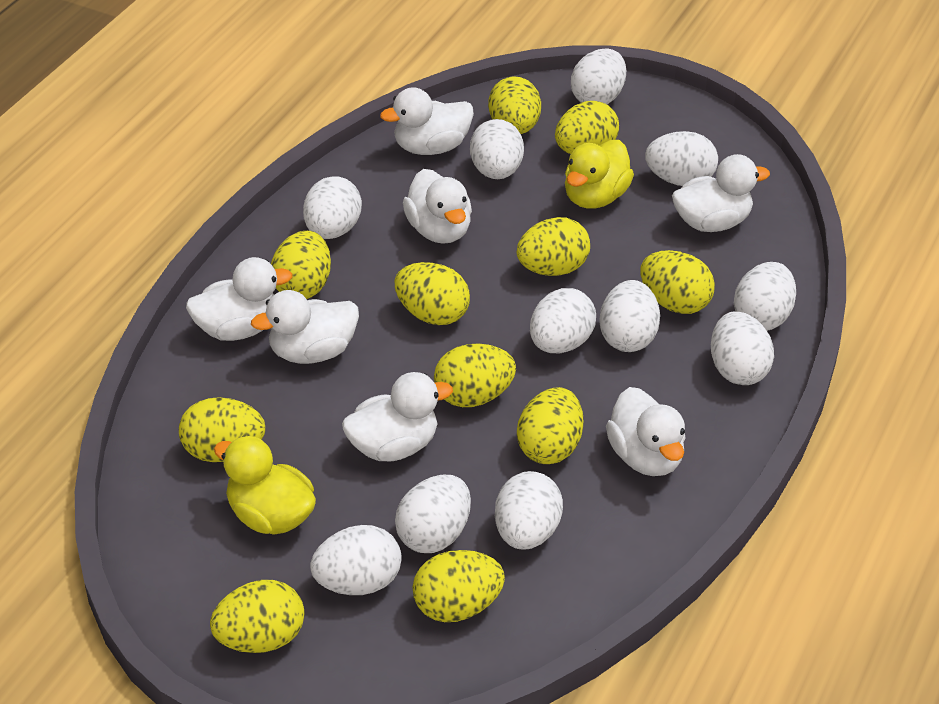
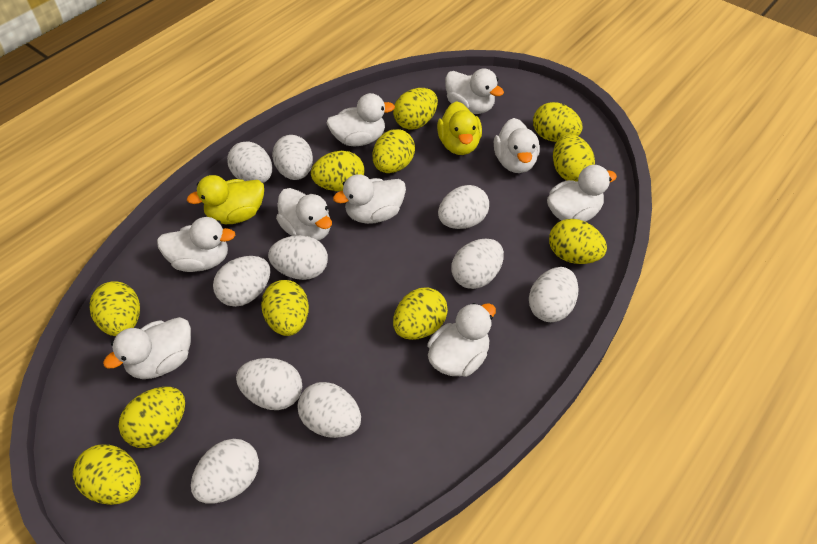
white duck: 7 -> 9
white egg: 11 -> 10

